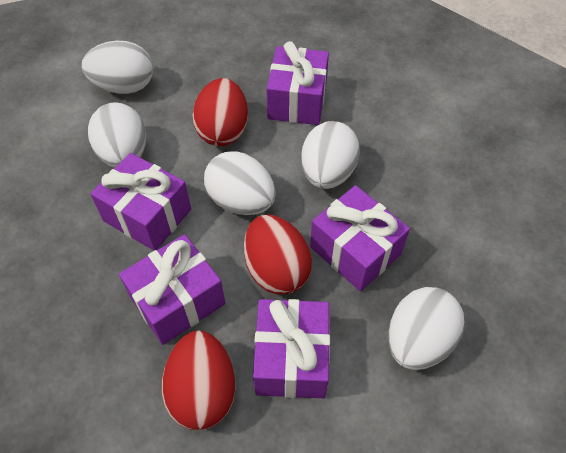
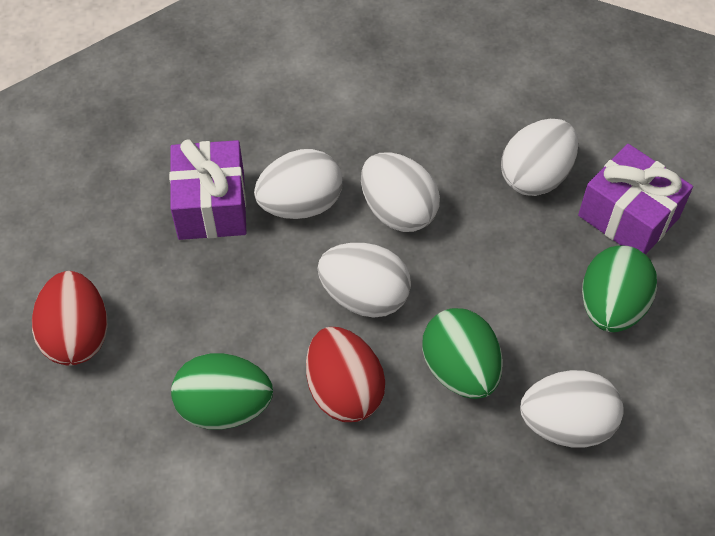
green egg: 0 -> 3
purple gift: 5 -> 2
red egg: 3 -> 2

